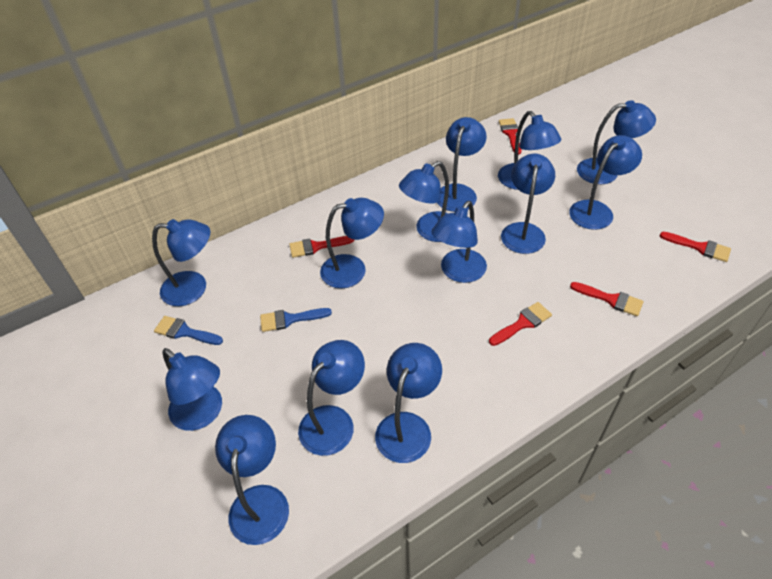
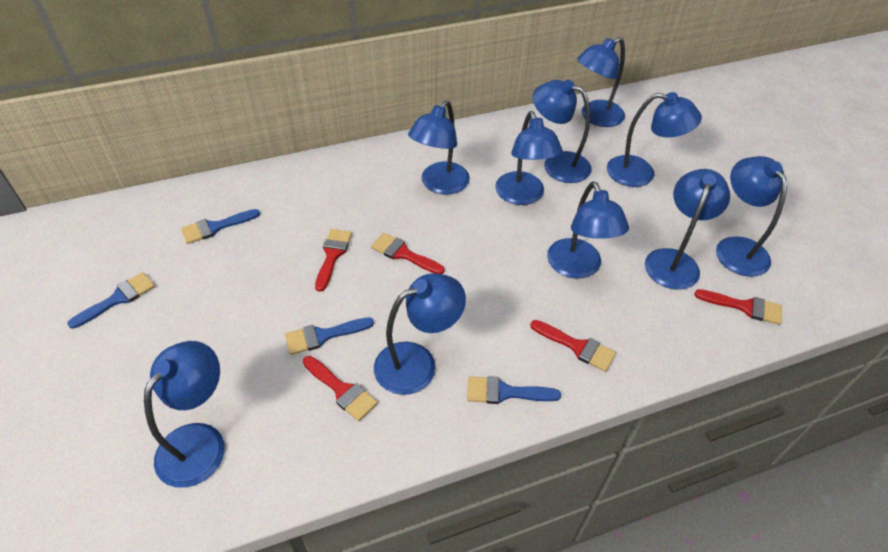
blue brush: 2 -> 4
blue lamp: 13 -> 10

